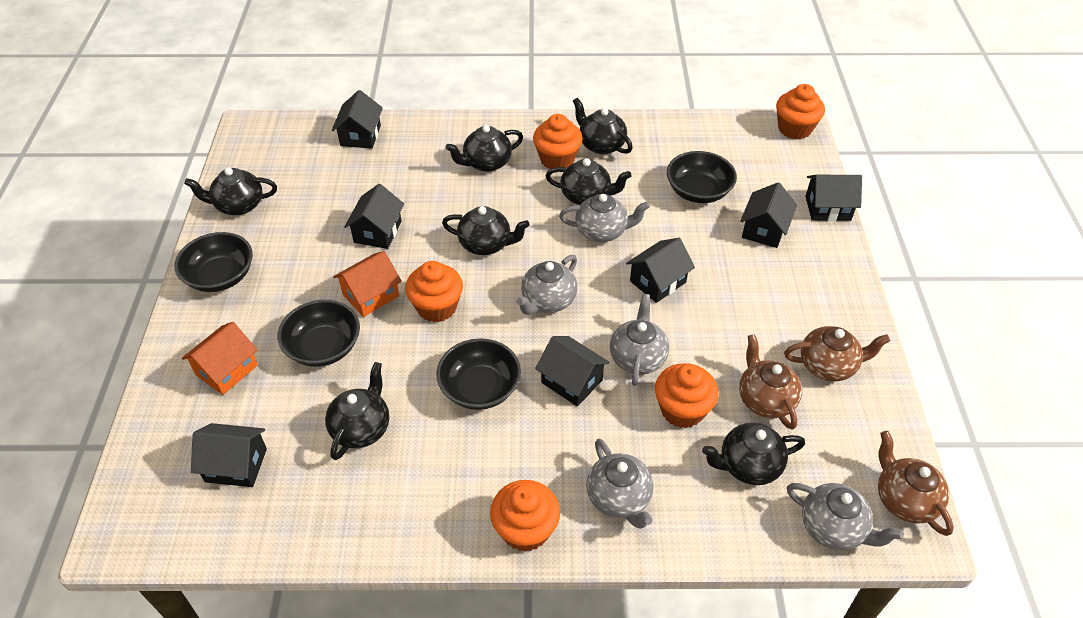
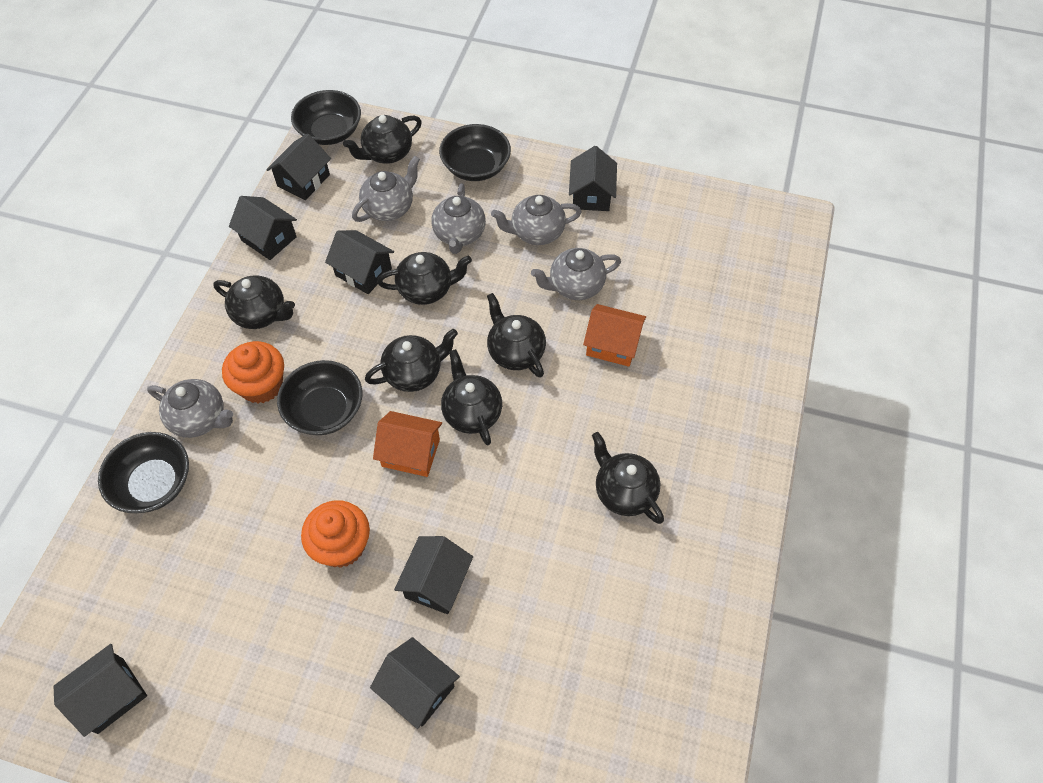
brown teapot: 3 -> 0
orange cupcake: 5 -> 2

